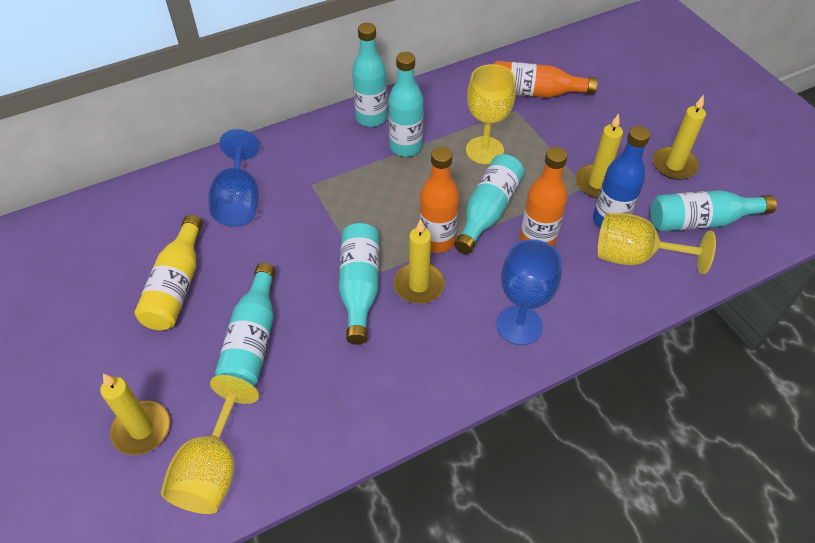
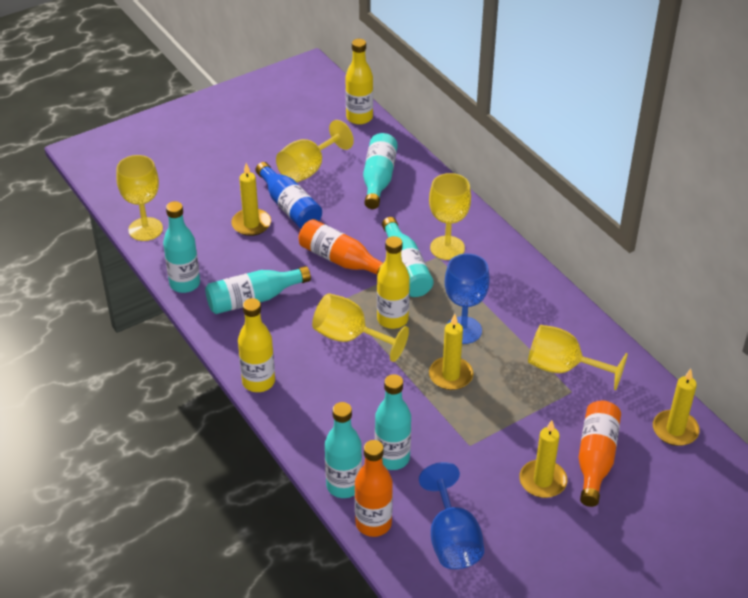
yellow bottle: 1 -> 3
yellow goblet: 3 -> 5

